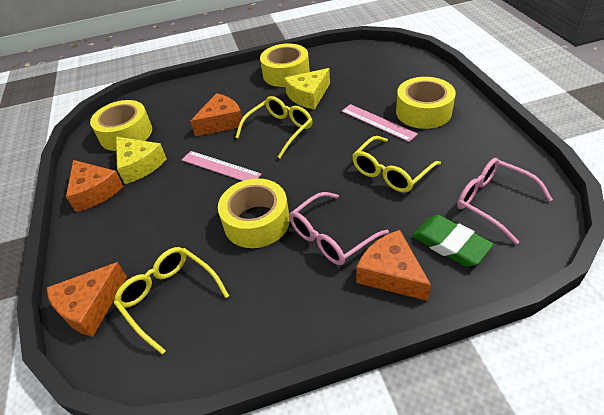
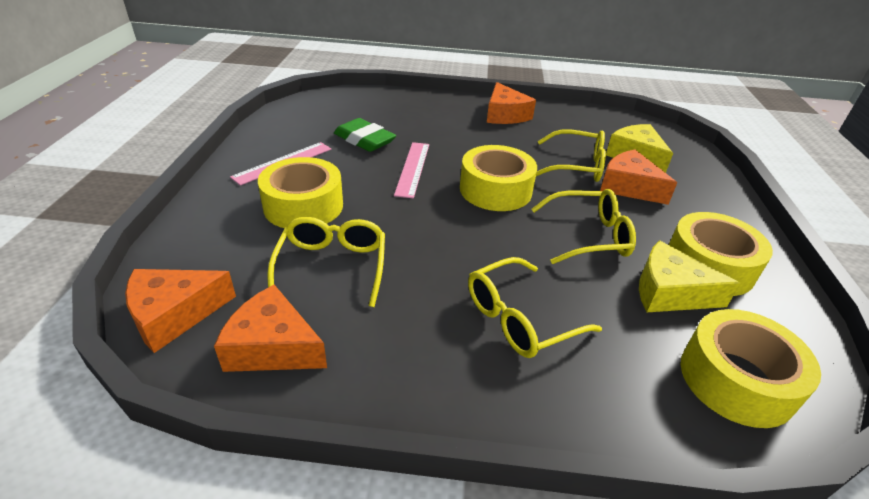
pink glasses: 2 -> 0
yellow glasses: 3 -> 4

